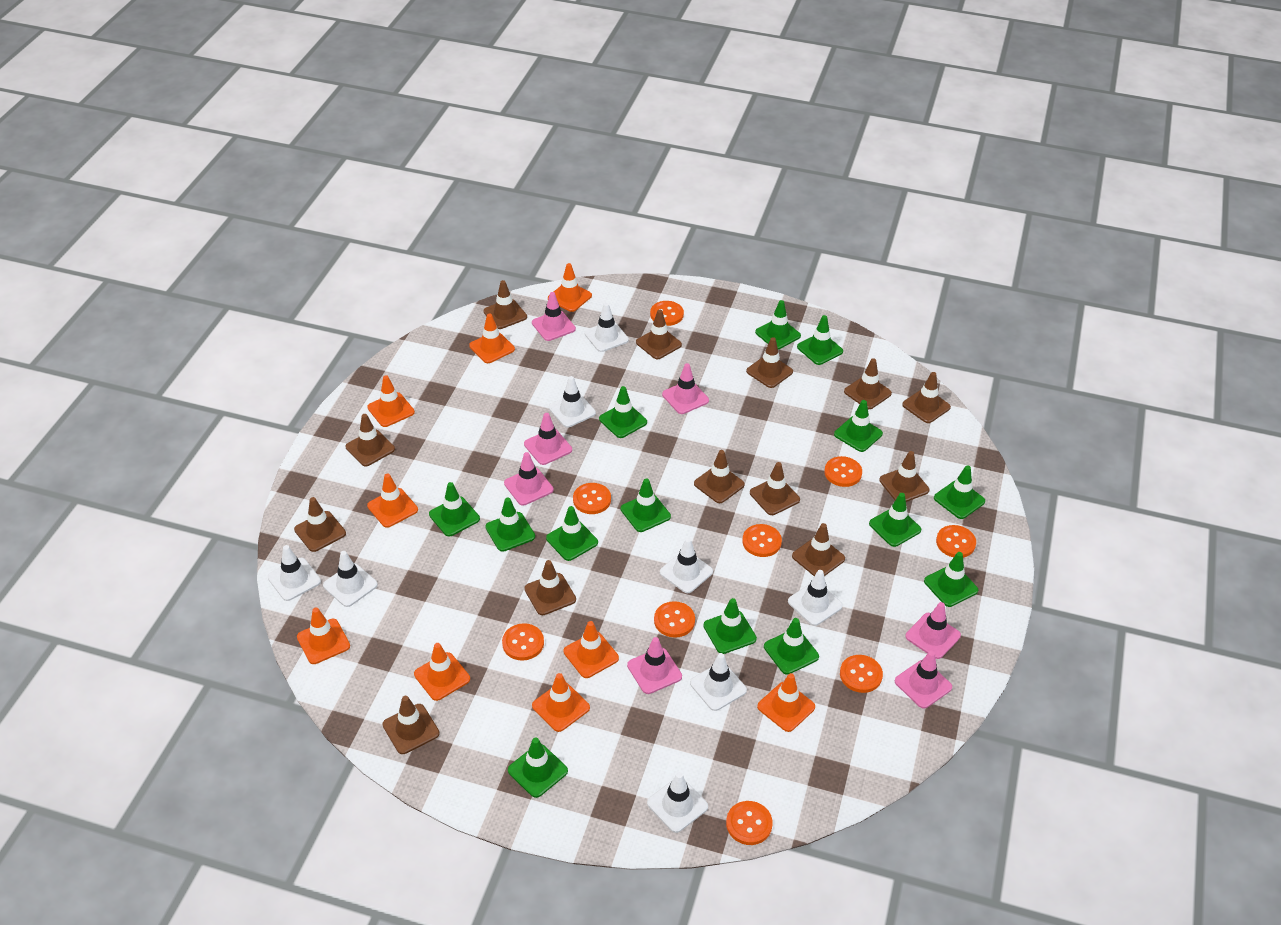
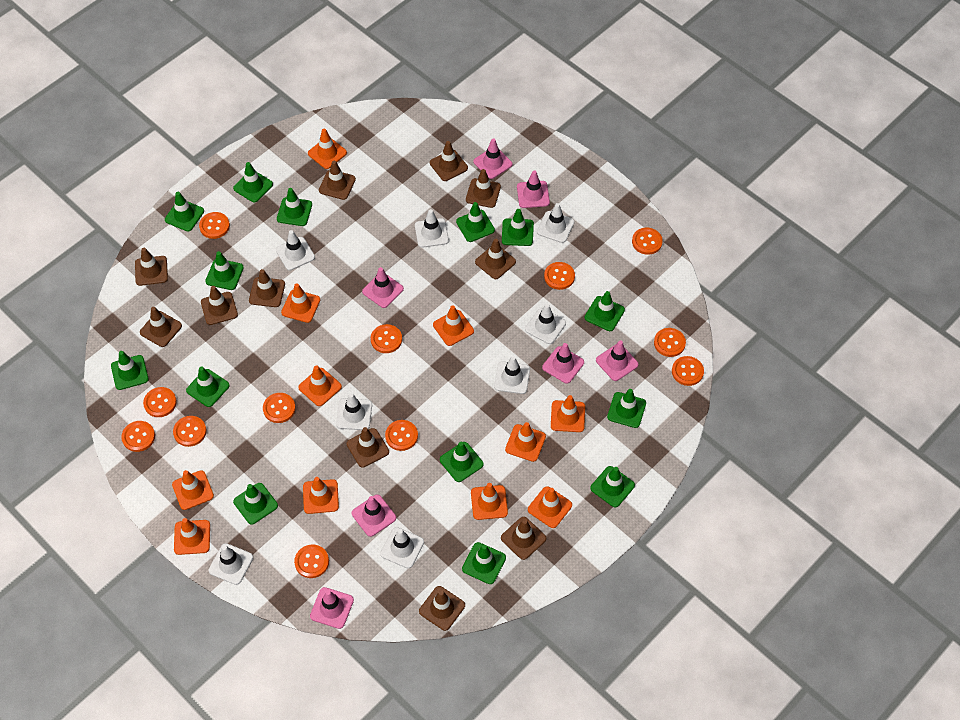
brown traffic cone: 13 -> 11
orange button: 9 -> 12
orange traffic cone: 9 -> 11

